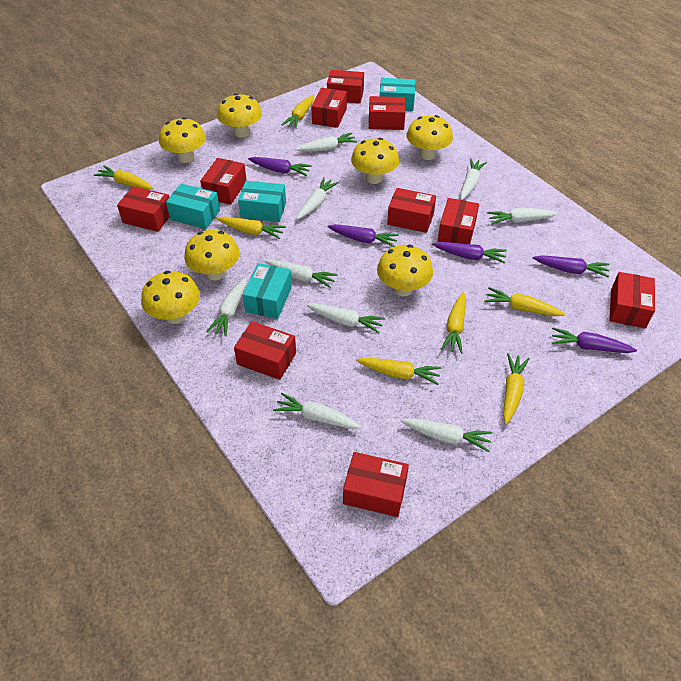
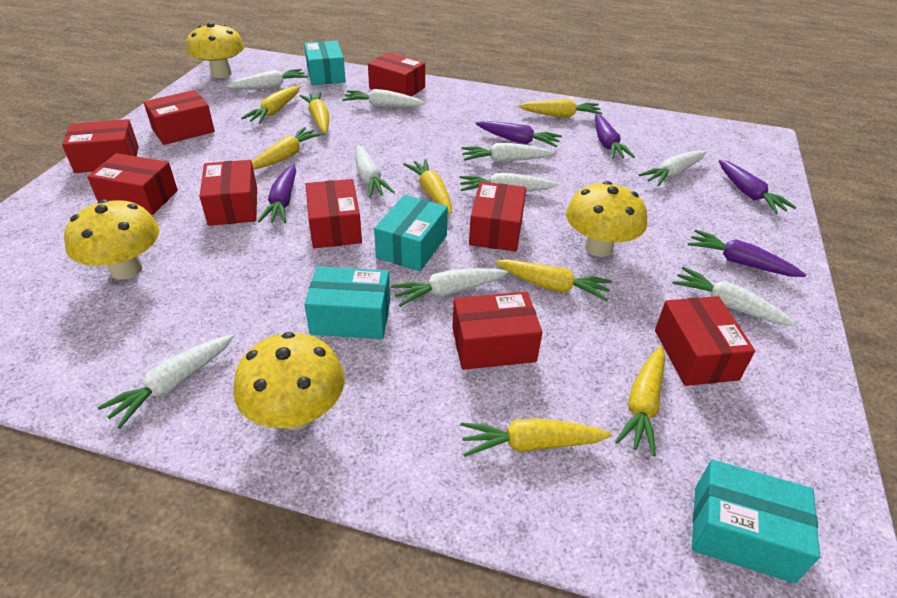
red box: 10 -> 9
yellow carrot: 7 -> 8
yellow mushroom: 7 -> 4

